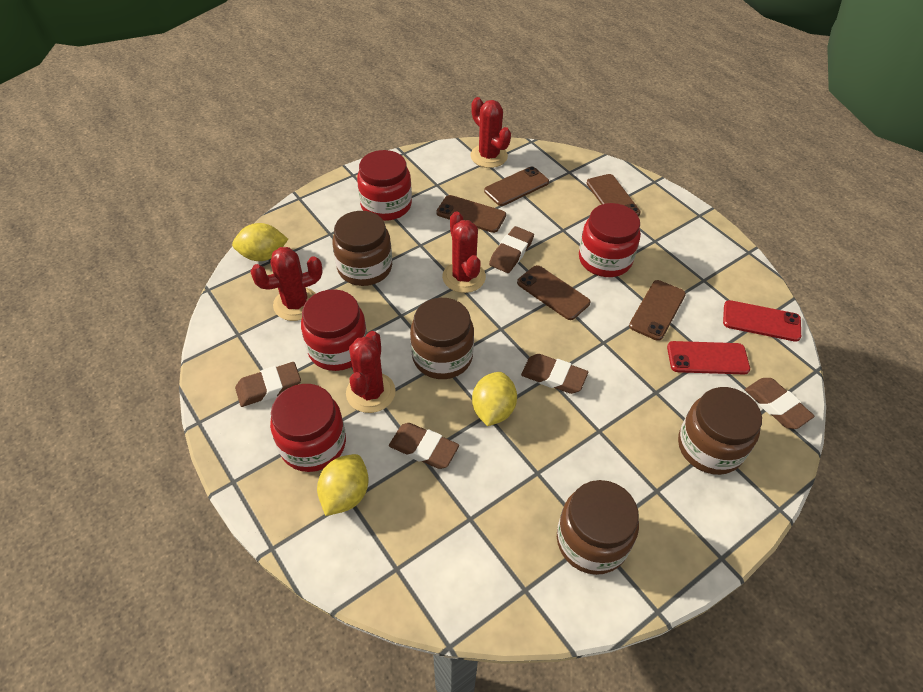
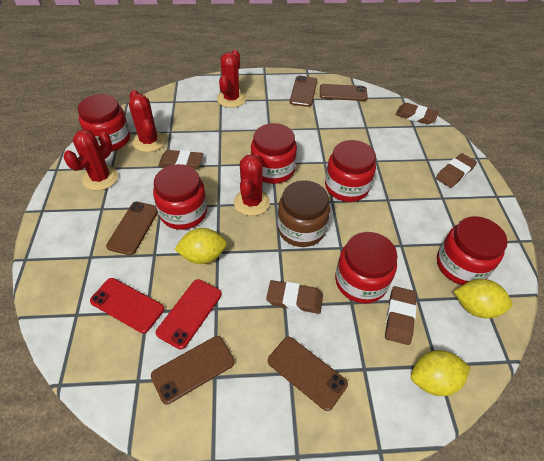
brown jar: 4 -> 1
red jar: 4 -> 6

